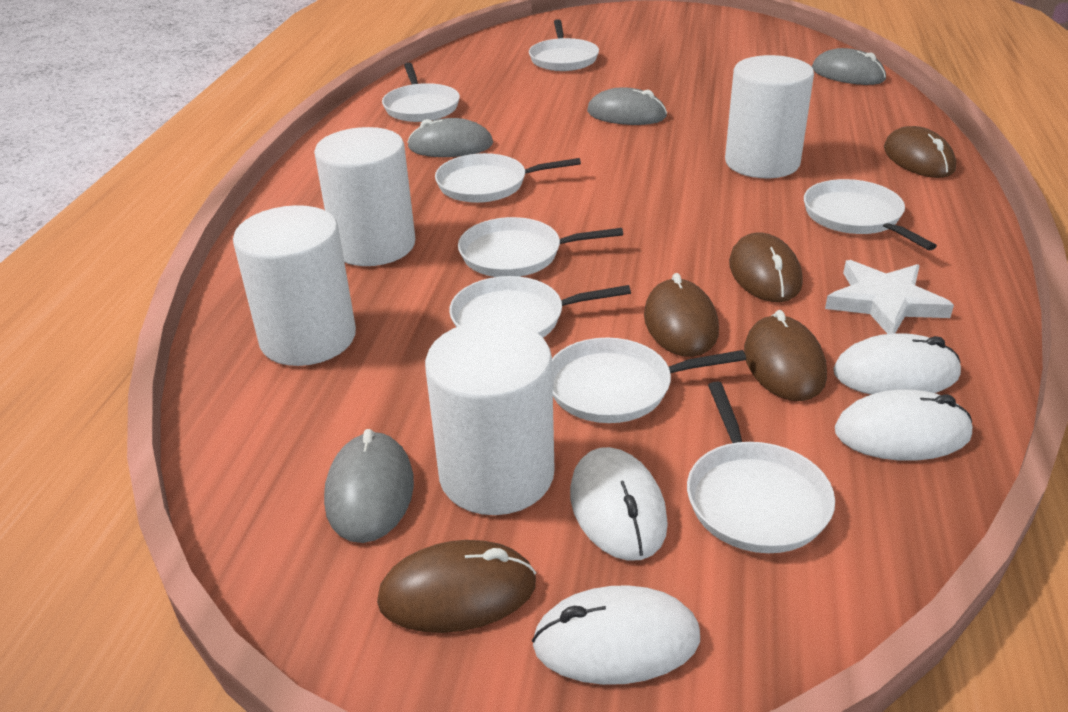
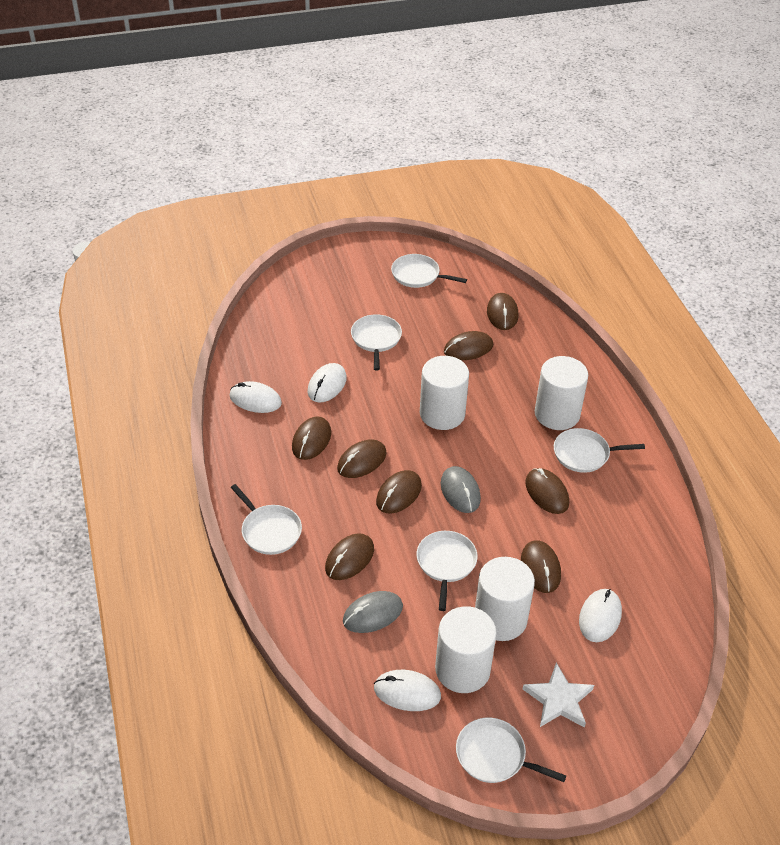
brown mouse: 5 -> 8
grey mouse: 4 -> 2
white pan: 8 -> 6

